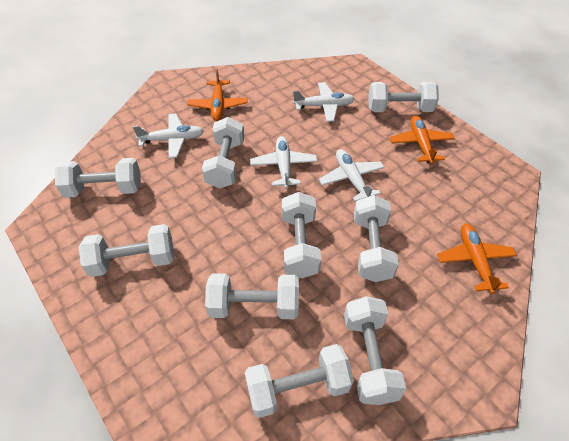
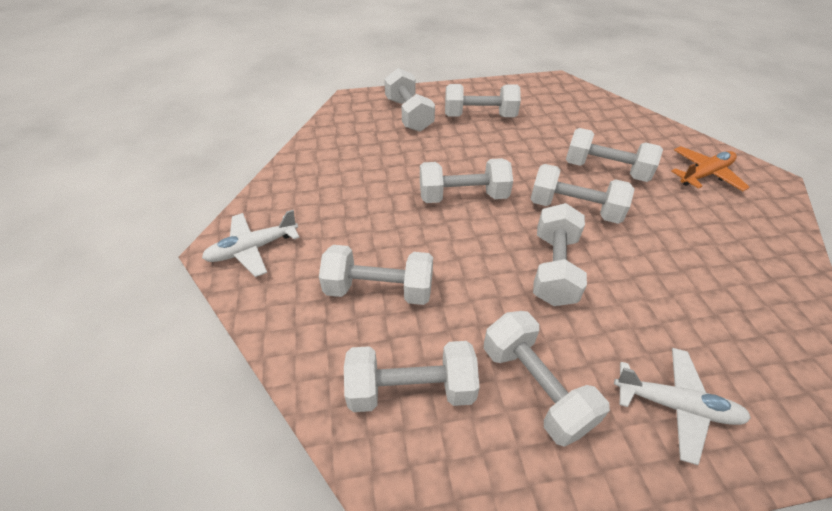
orange plane: 3 -> 1
white plane: 4 -> 2

